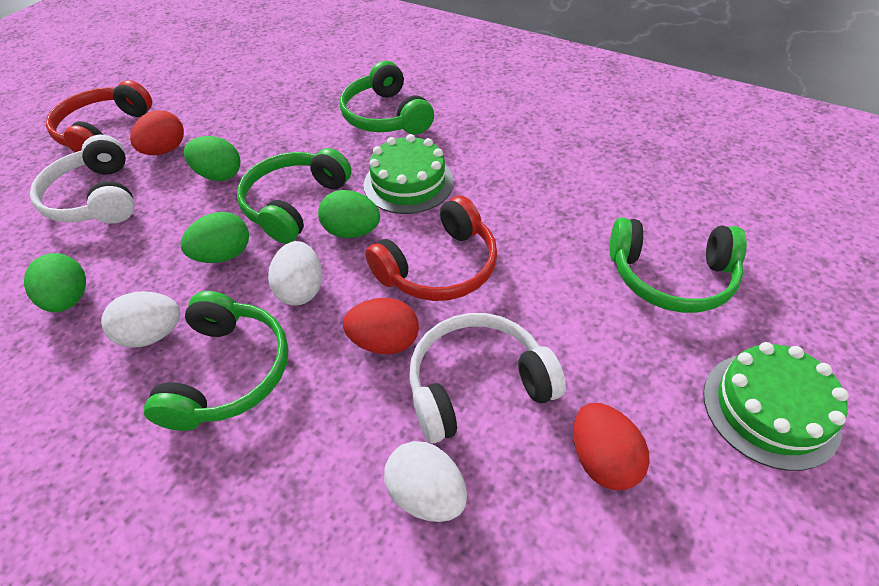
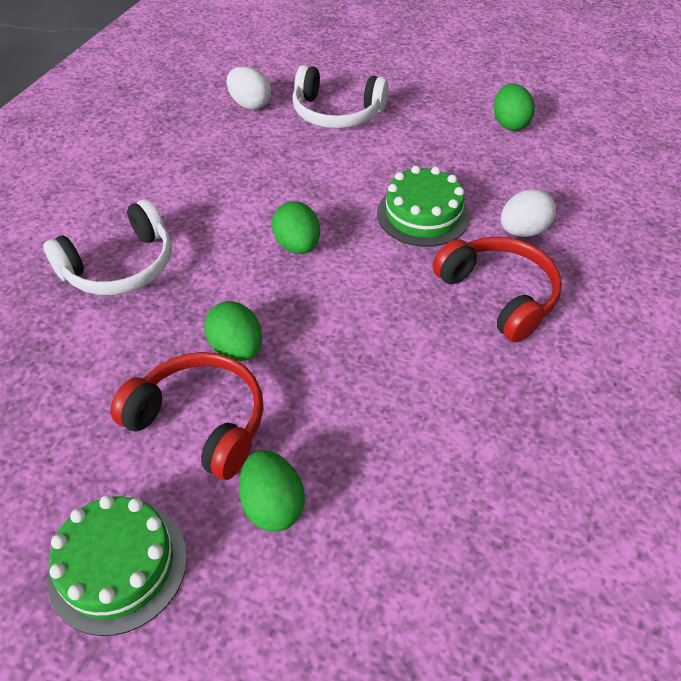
green headphones: 4 -> 0
red egg: 3 -> 0
white egg: 3 -> 2

